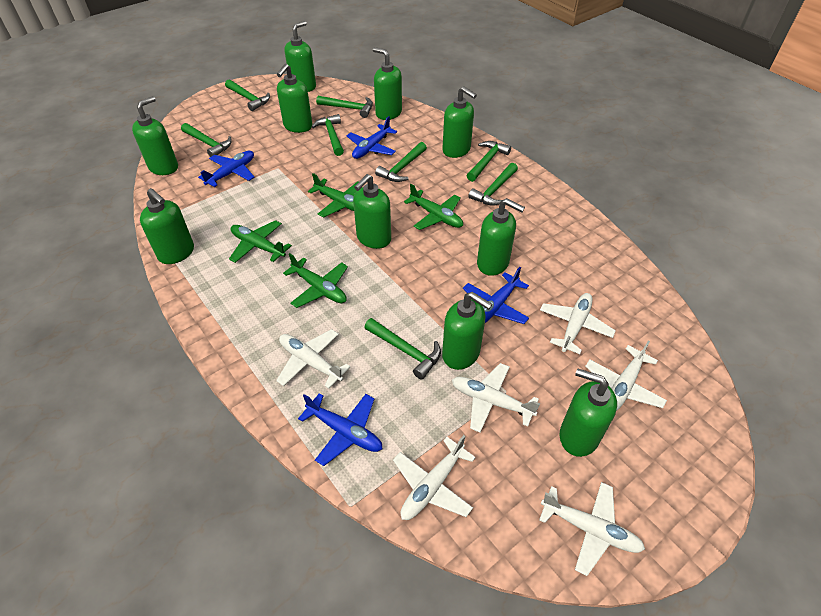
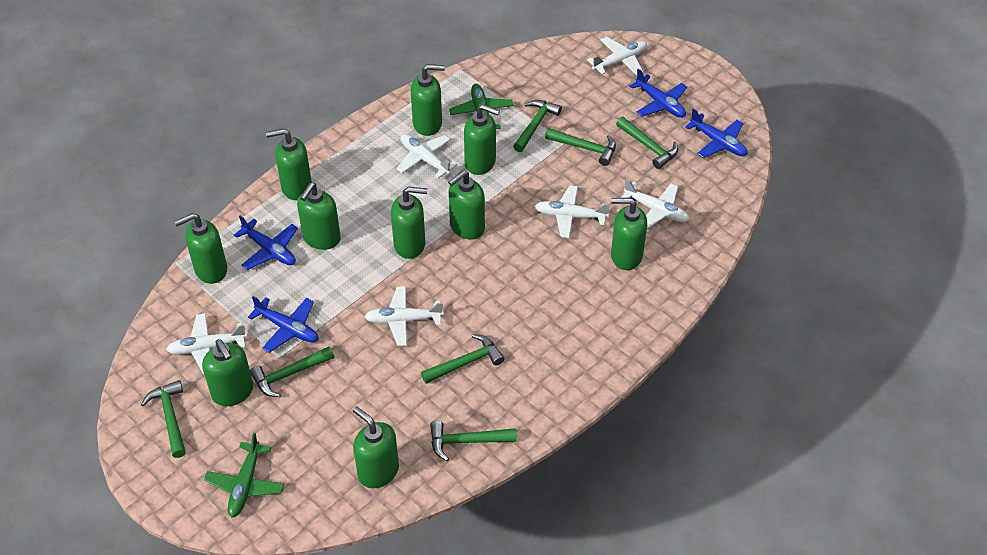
green hammer: 8 -> 7
green plane: 4 -> 2

